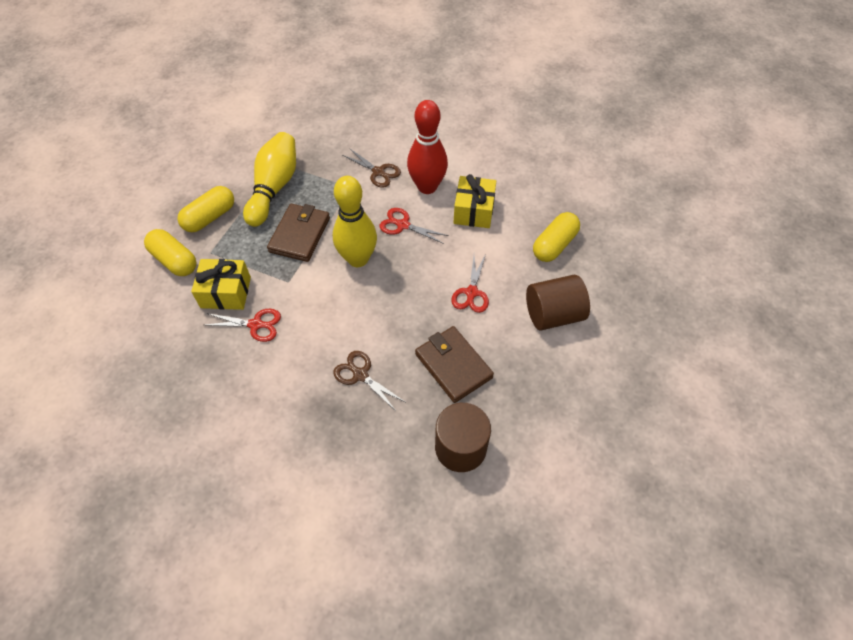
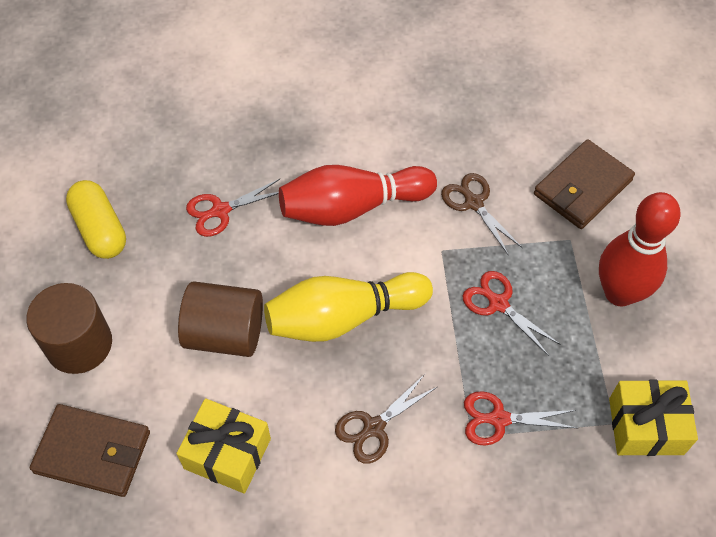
red bowling pin: 1 -> 2
yellow bowling pin: 2 -> 1
yellow capsule: 3 -> 1

